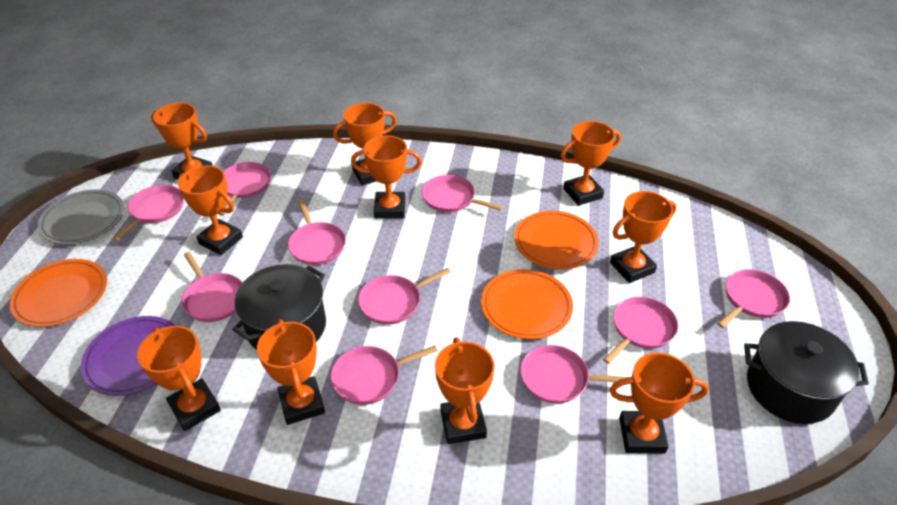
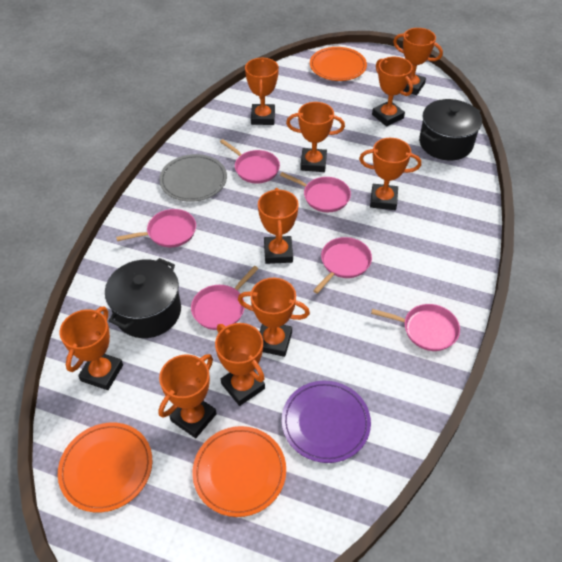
pink pan: 10 -> 6

